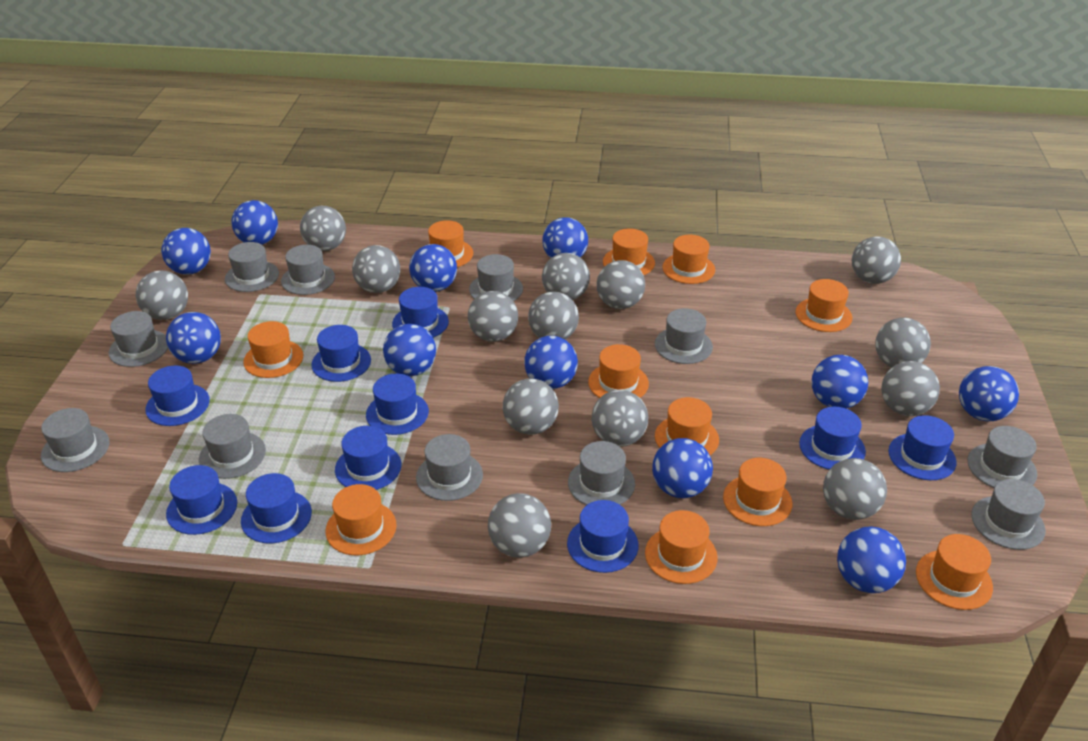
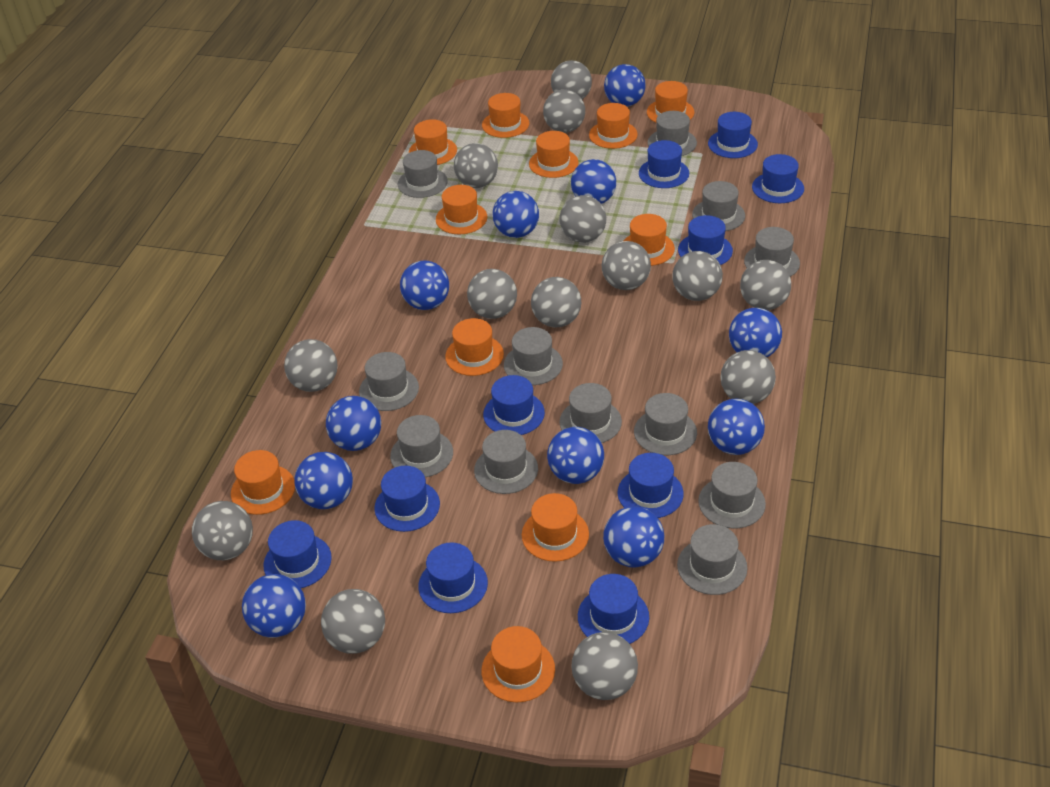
grey hat: 11 -> 12

